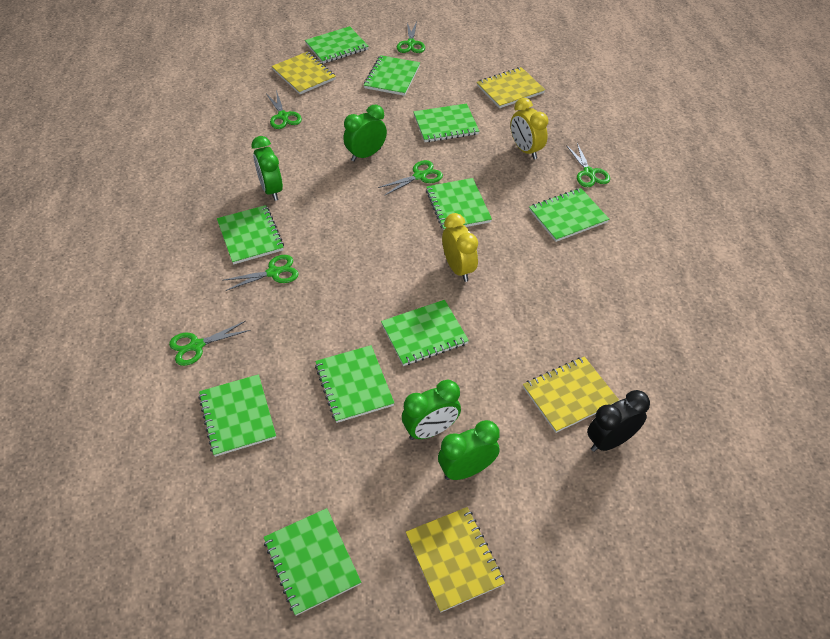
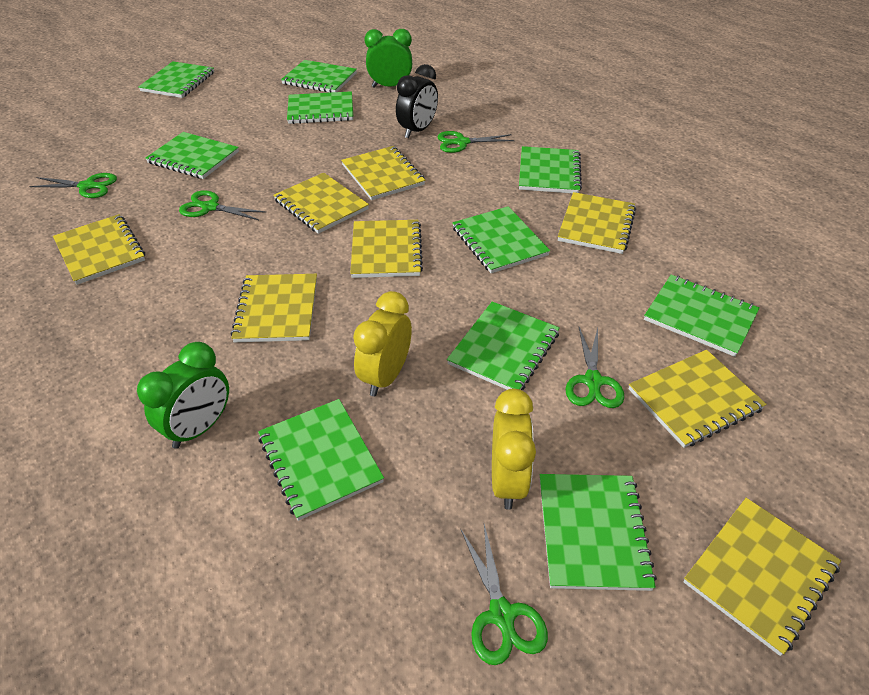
green clock: 4 -> 2
green scissors: 6 -> 5
yellow notebook: 4 -> 8

